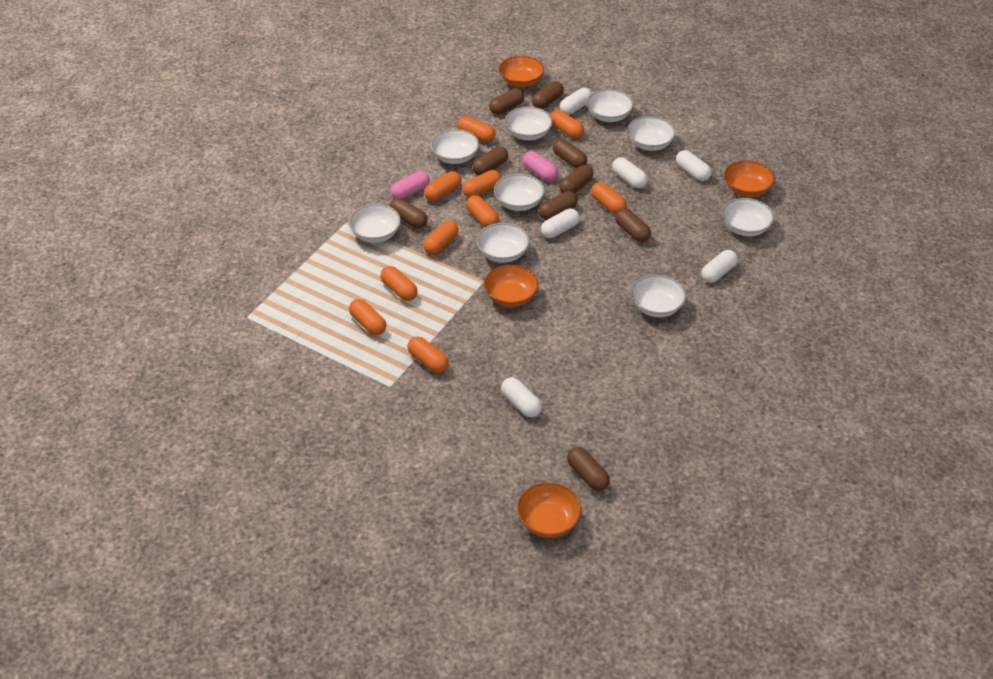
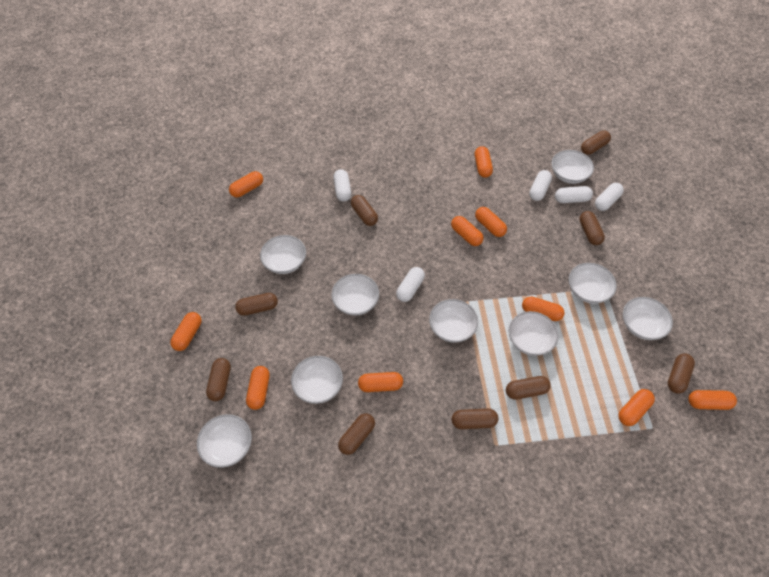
orange bowl: 4 -> 0
pink capsule: 2 -> 0
white capsule: 6 -> 5

